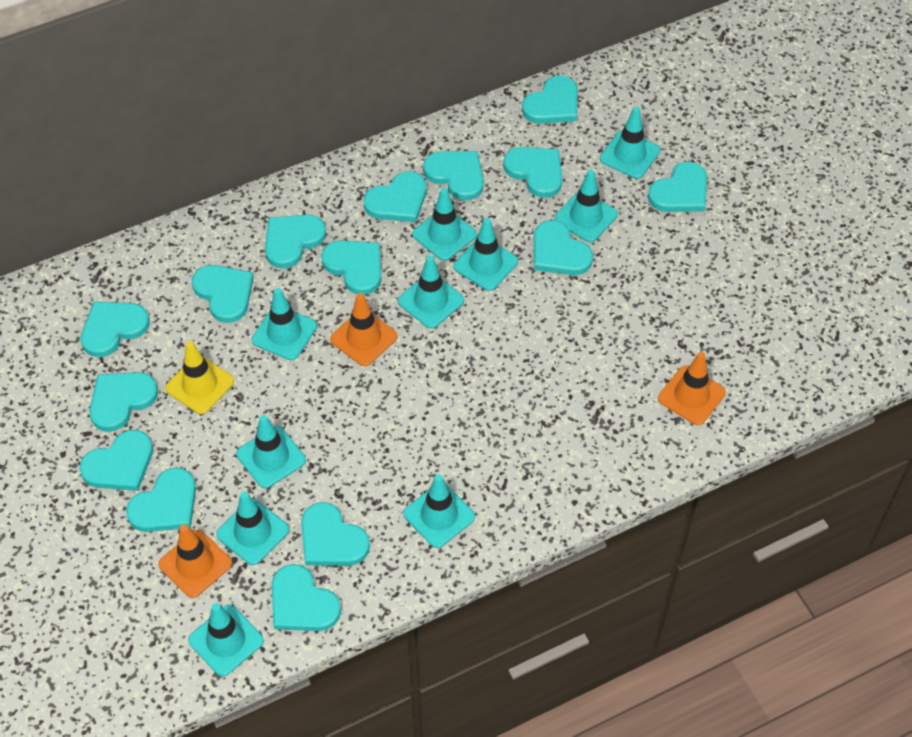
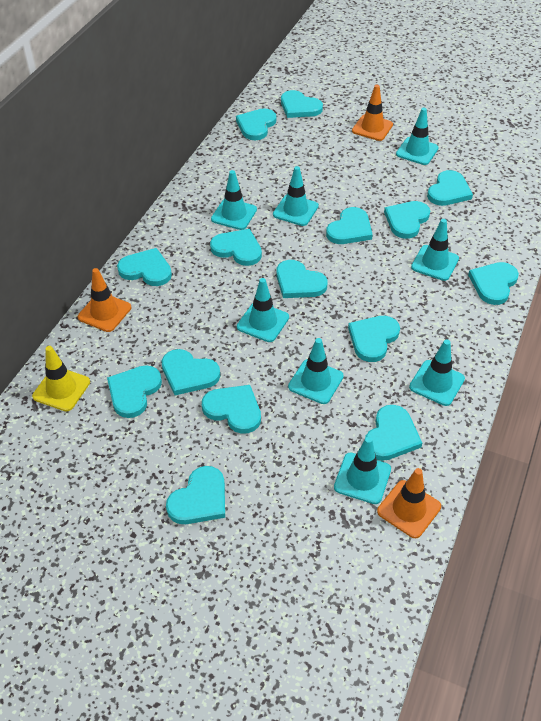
turquoise traffic cone: 10 -> 8

